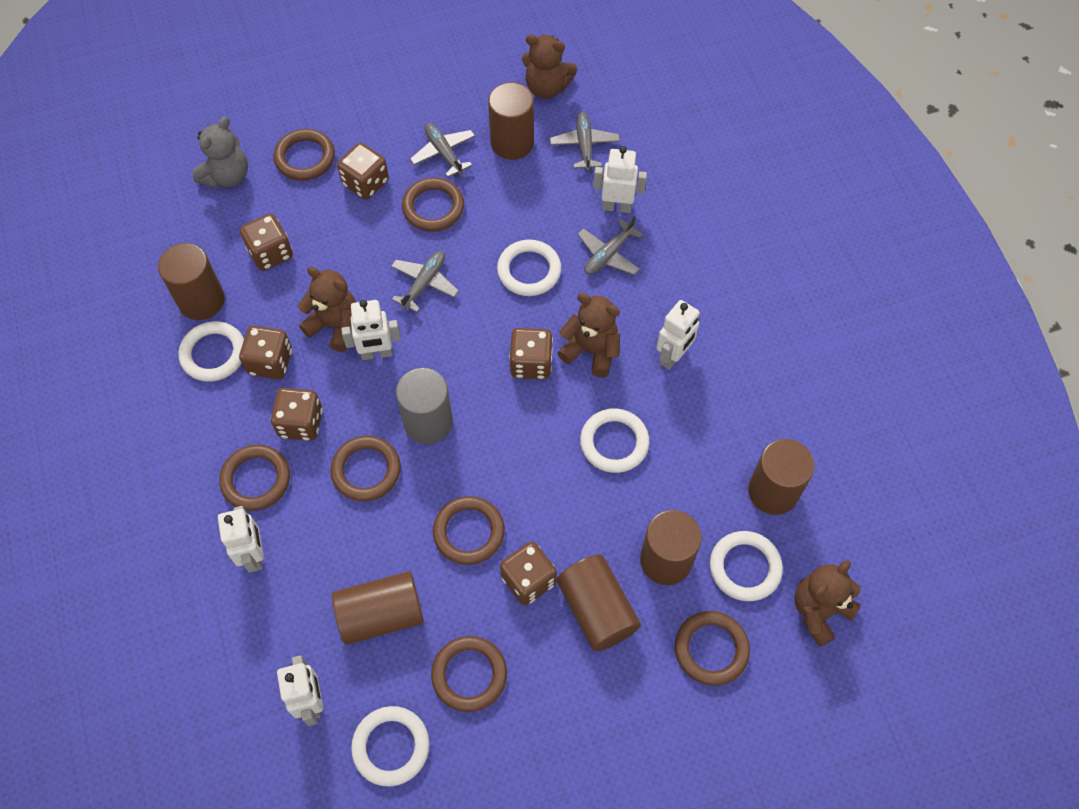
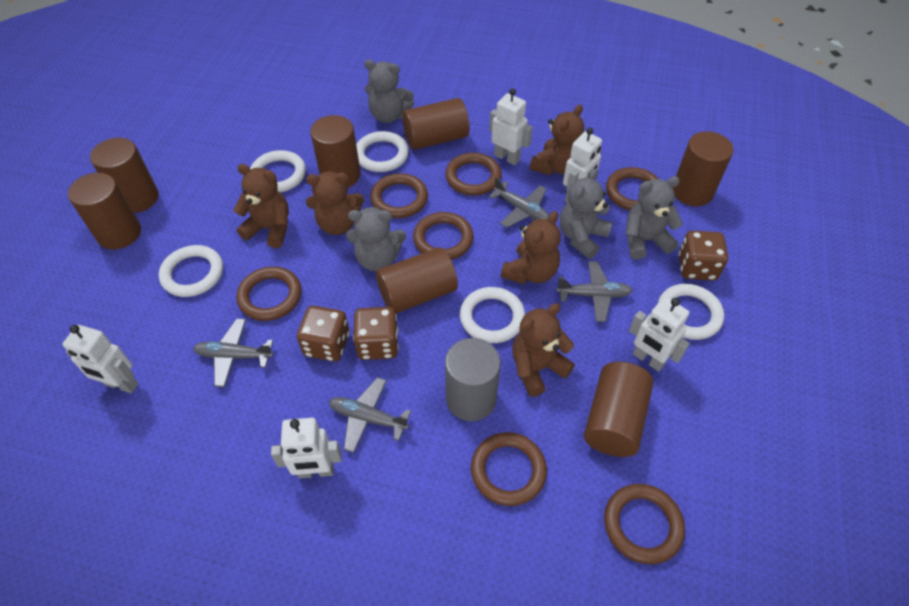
brown cylinder: 6 -> 7
brown dice: 6 -> 3
brown teddy bear: 4 -> 5
grey teddy bear: 1 -> 4

